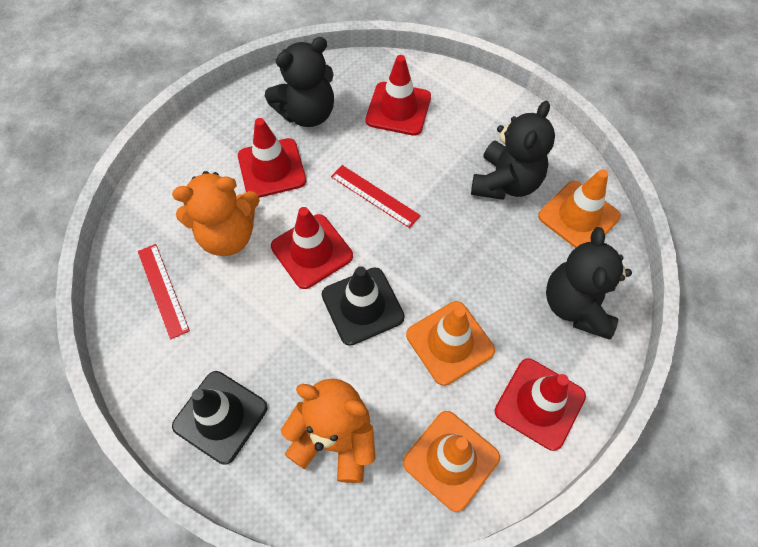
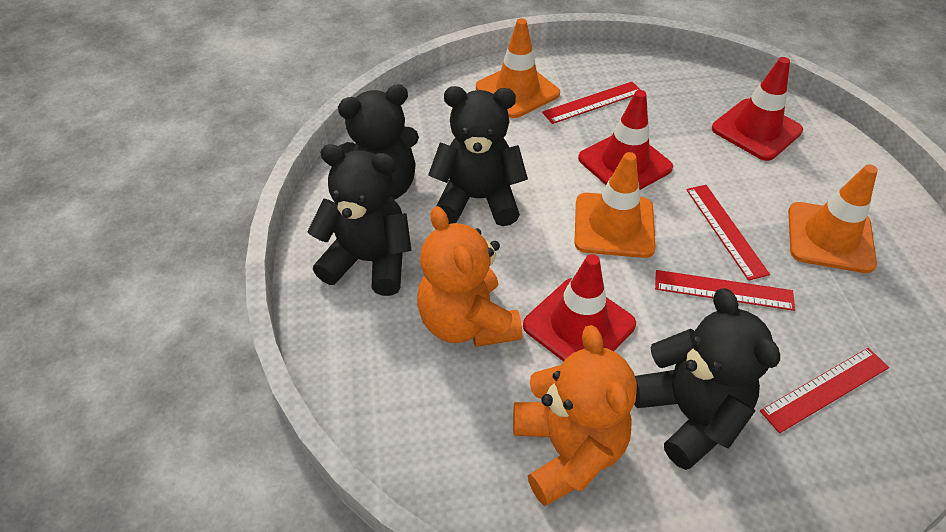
black teddy bear: 3 -> 4
black traffic cone: 2 -> 0
red ruler: 2 -> 4
red traffic cone: 4 -> 3

